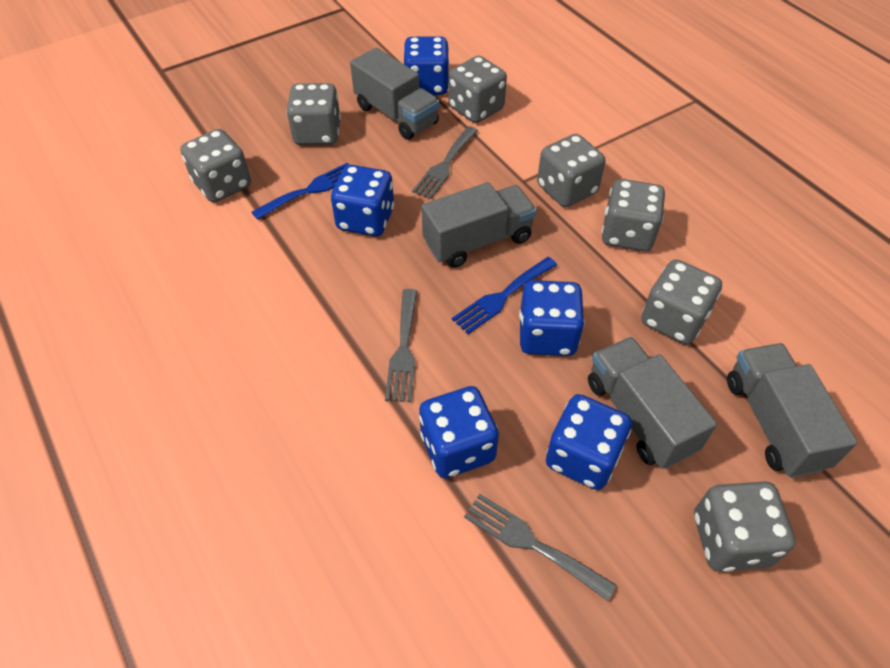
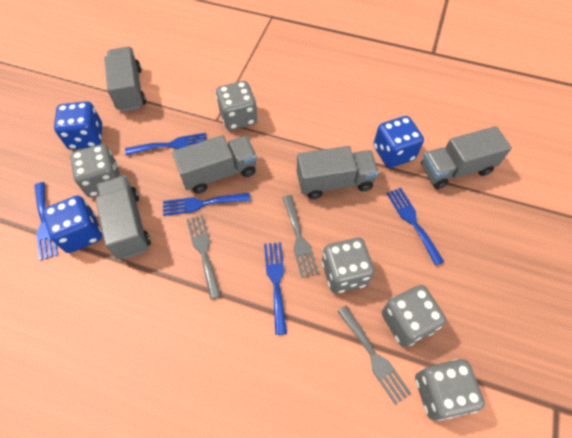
blue dice: 5 -> 3
blue fork: 2 -> 5
grey dice: 7 -> 5
grey truck: 4 -> 5

